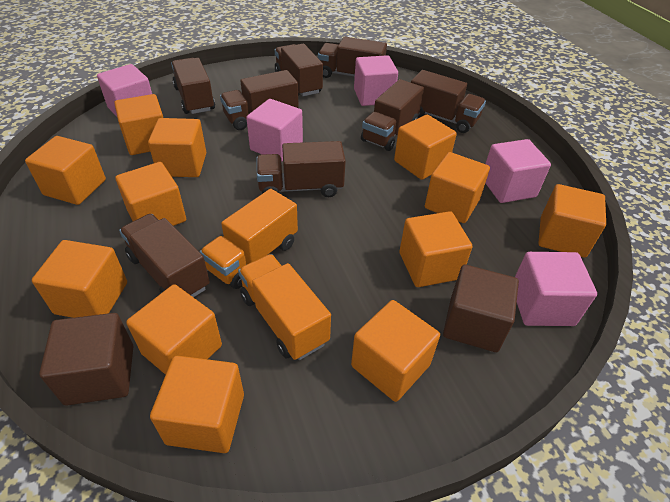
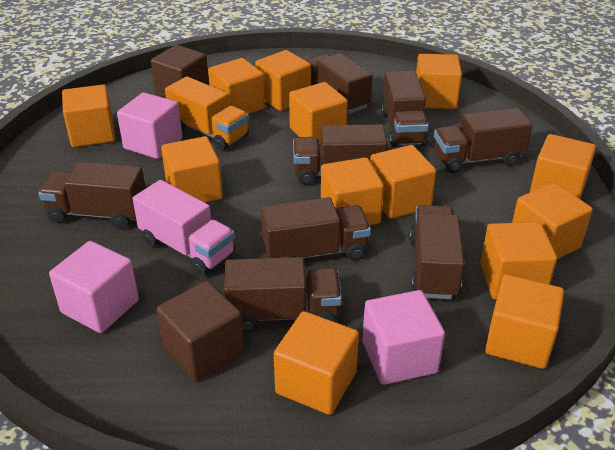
orange cube: 12 -> 13
orange truck: 2 -> 1
pink cube: 5 -> 3
pink truck: 0 -> 1

